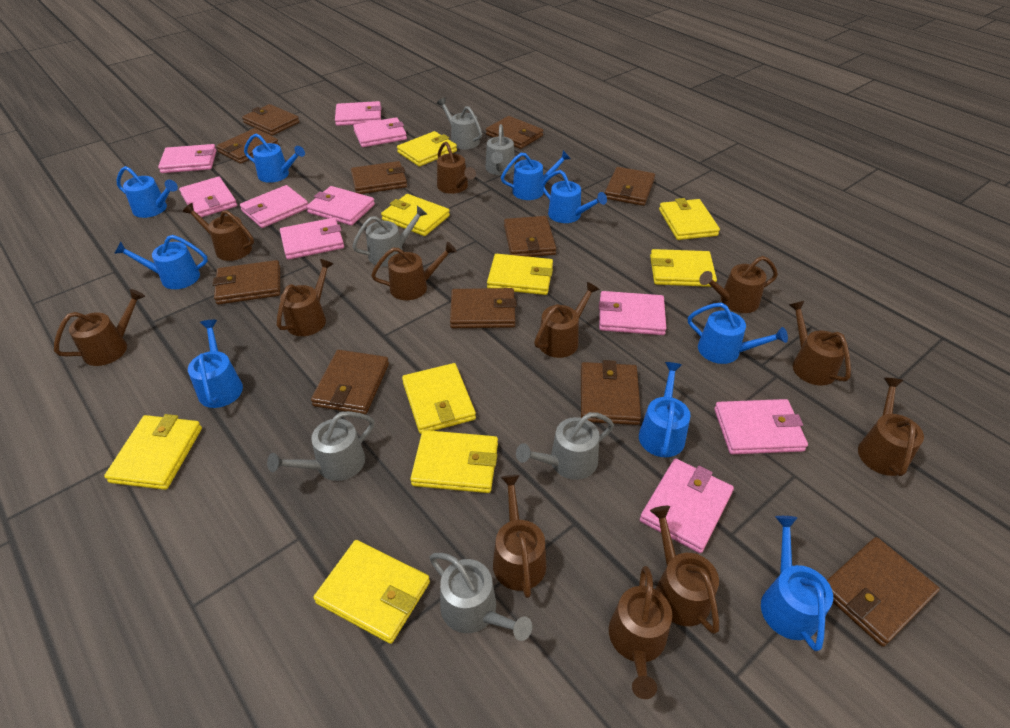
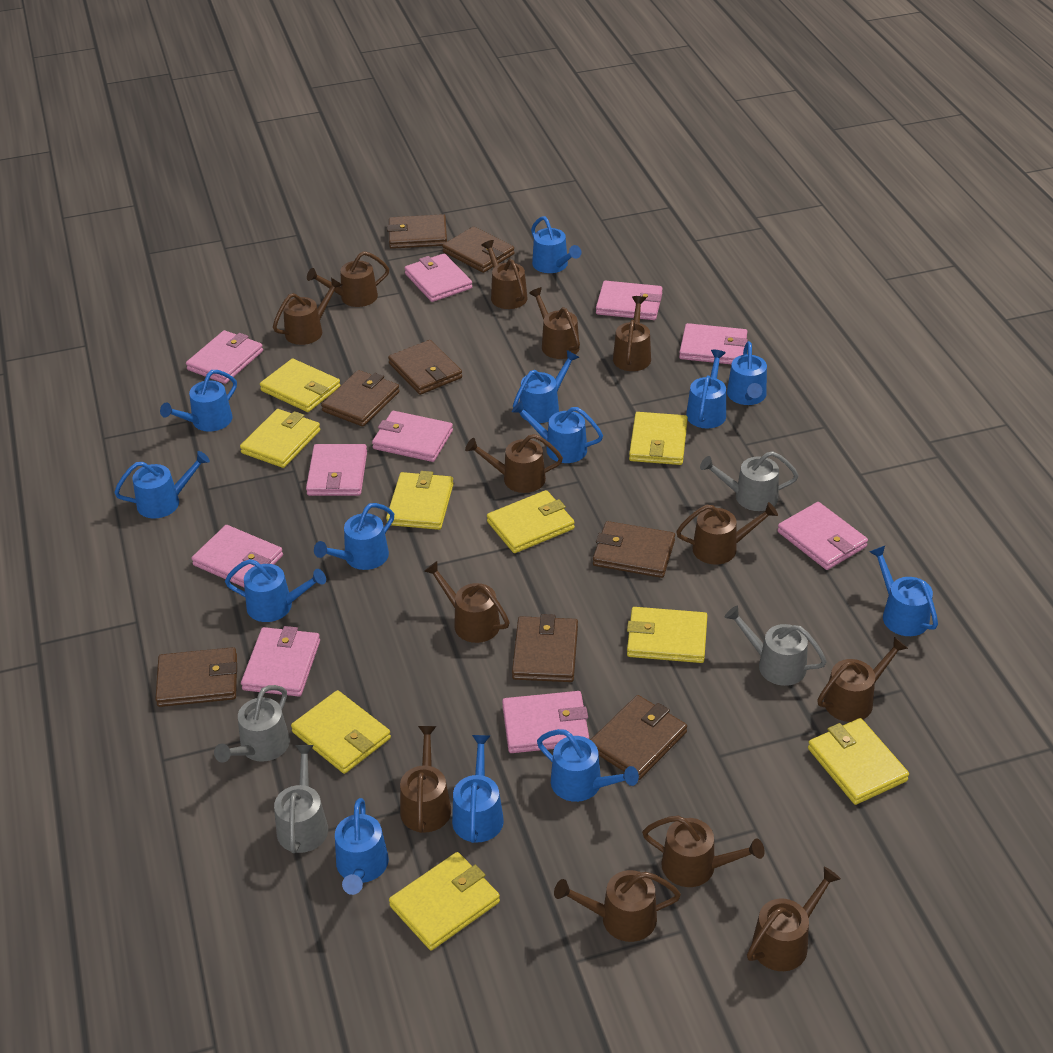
blue watering can: 9 -> 13
brown wallet: 11 -> 8
brown watering can: 12 -> 13
grey watering can: 6 -> 4

